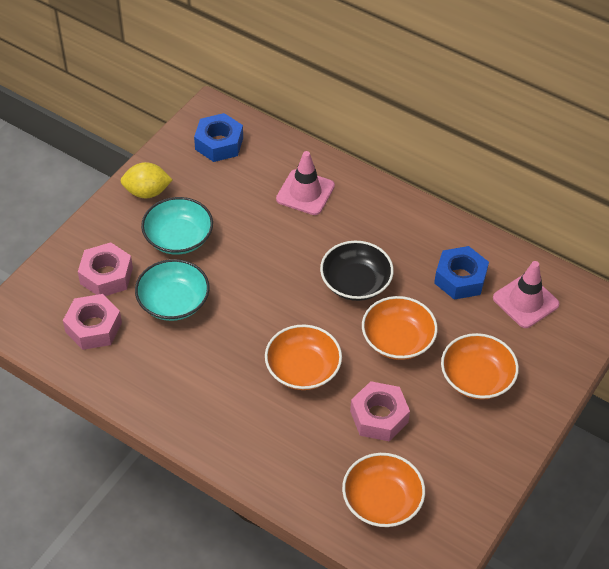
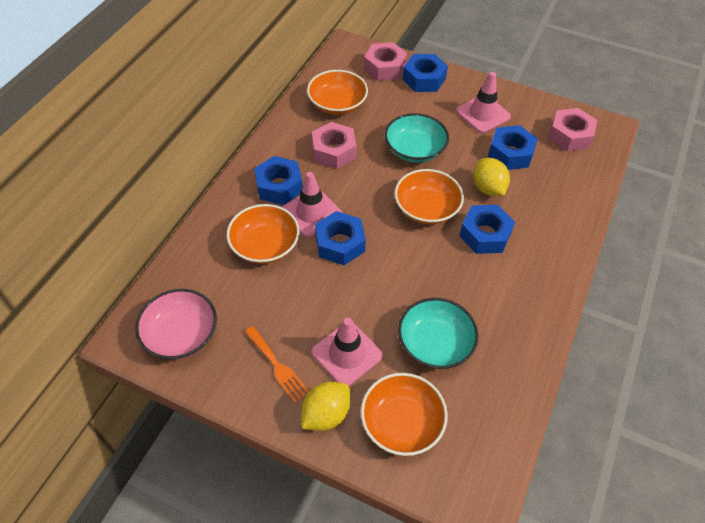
black bowl: 1 -> 0
blue nut: 2 -> 5
orange fork: 0 -> 1
pink bowl: 0 -> 1
pink traffic cone: 2 -> 3
yellow lemon: 1 -> 2

